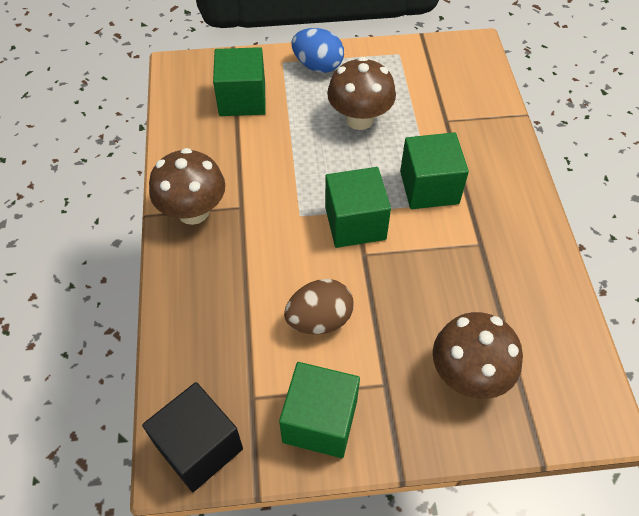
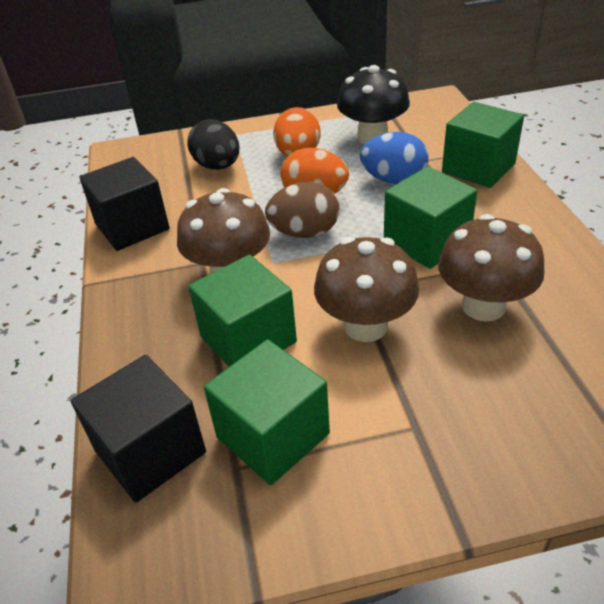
black cube: 1 -> 2
black egg: 0 -> 1
black mushroom: 0 -> 1
orange egg: 0 -> 2

